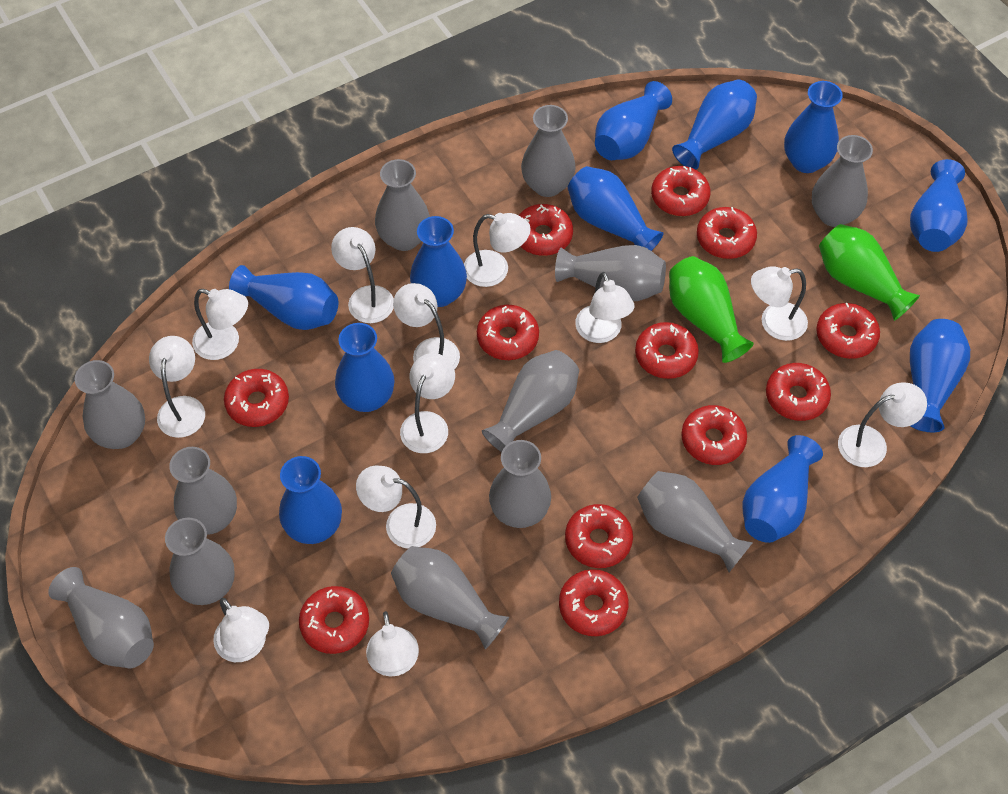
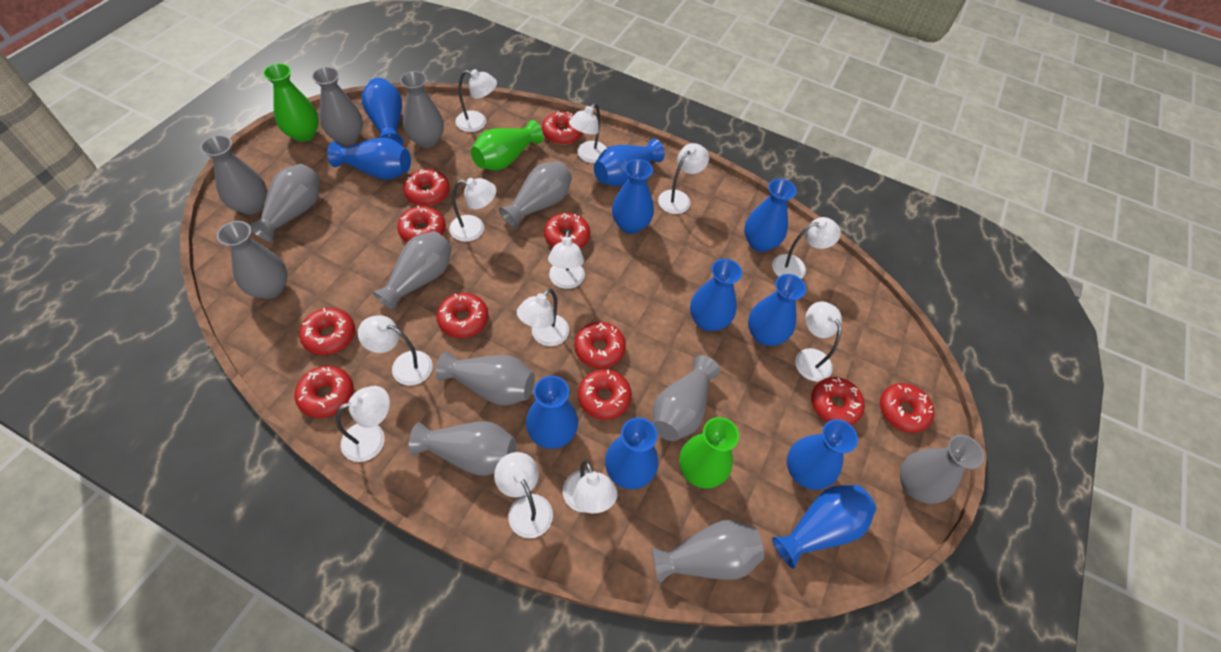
green vase: 2 -> 3
red donut: 12 -> 11

